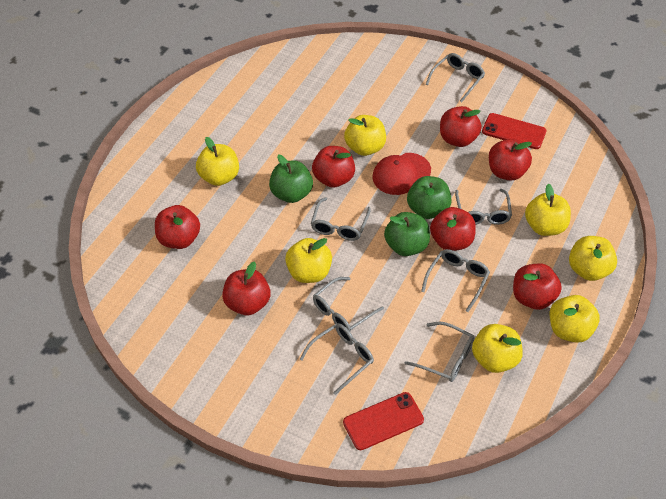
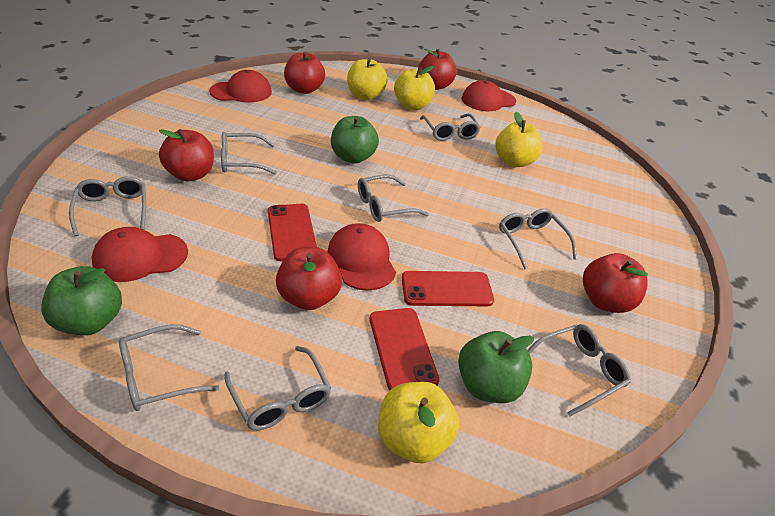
grey glasses: 7 -> 8
red apple: 7 -> 5
red cap: 1 -> 4
red phone: 2 -> 3
yellow apple: 7 -> 4

